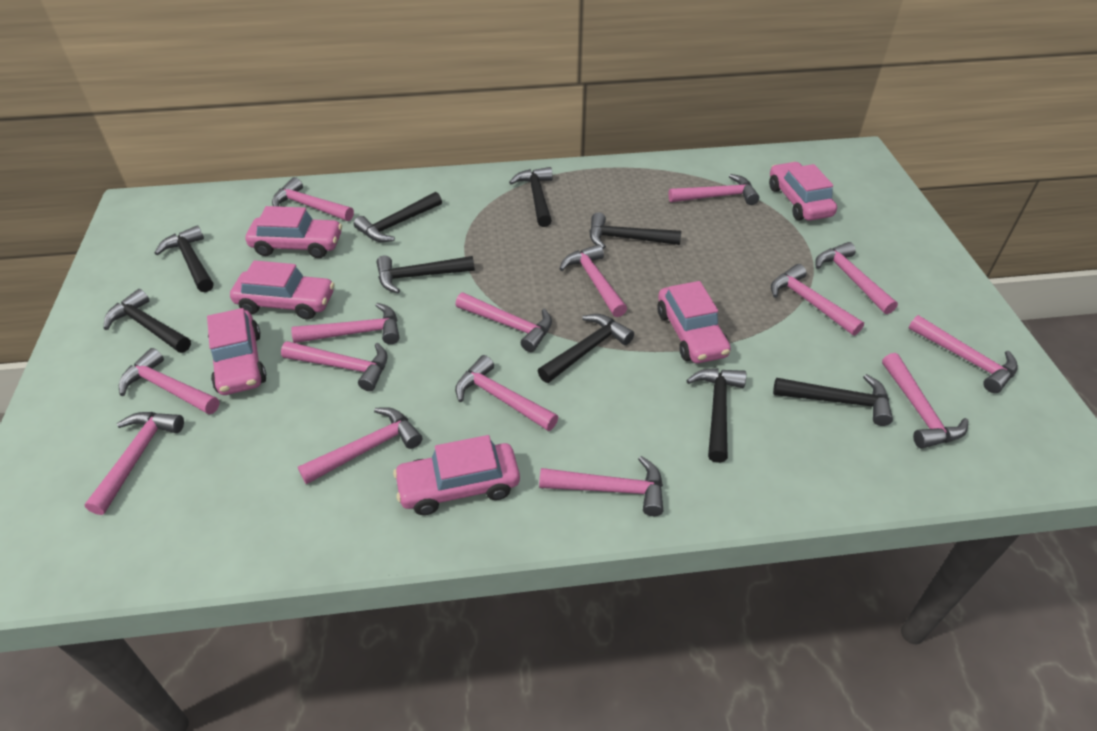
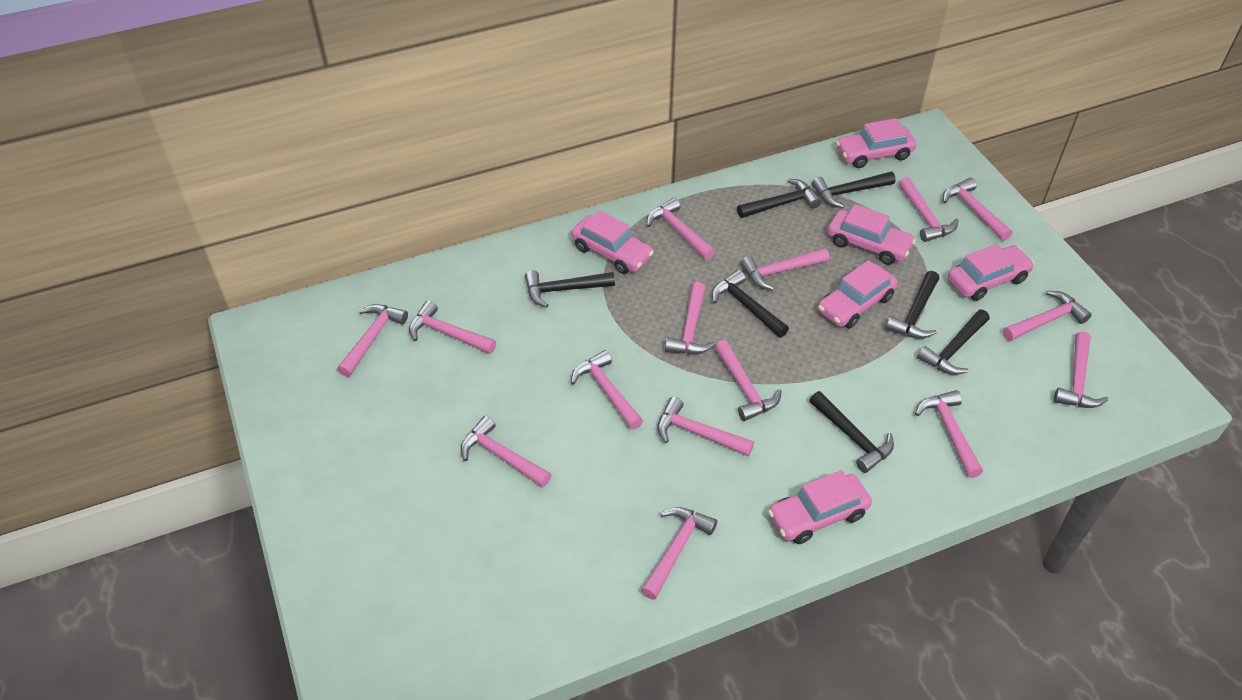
black hammer: 9 -> 7

